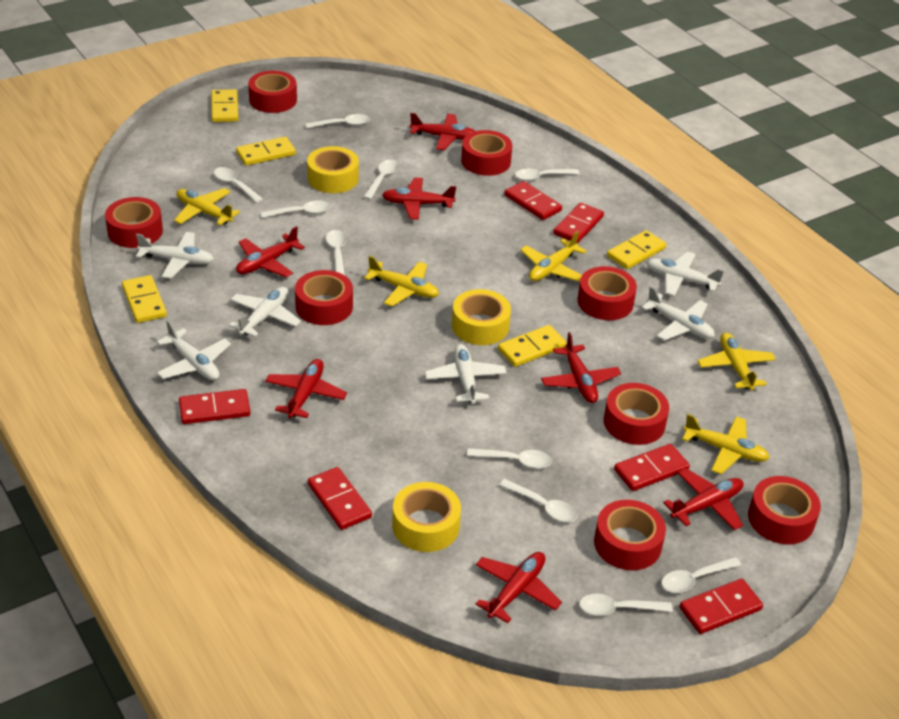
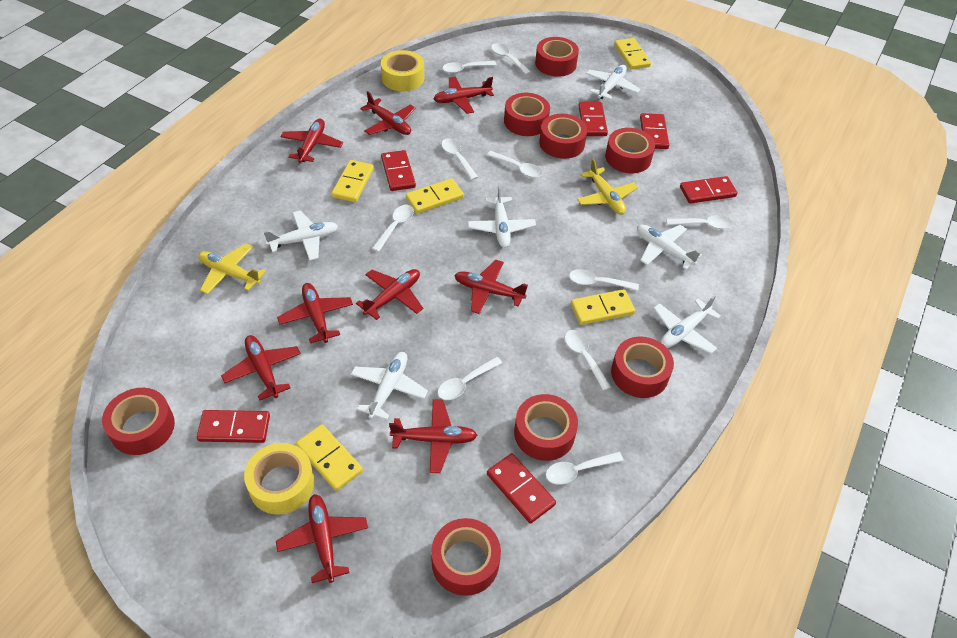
red plane: 7 -> 9
yellow plane: 5 -> 2
yellow tape: 3 -> 2

